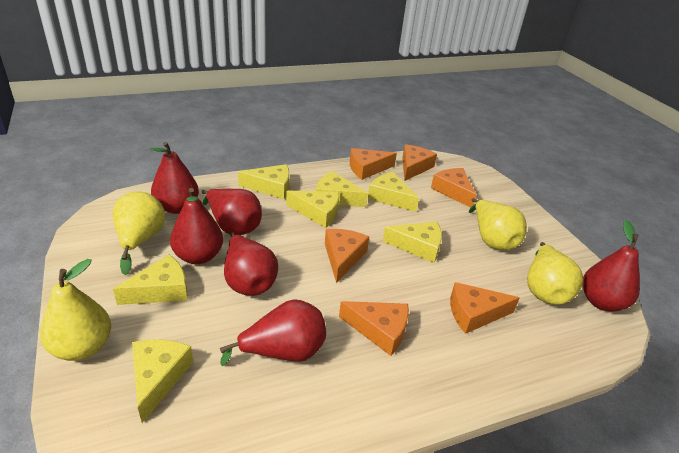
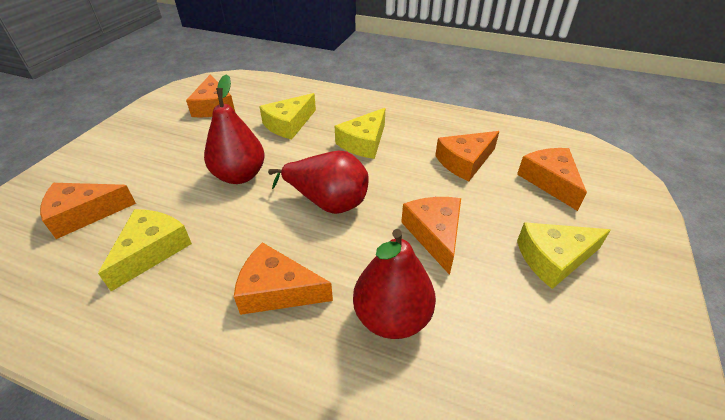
red pear: 6 -> 3
yellow cheese: 7 -> 4
yellow pear: 4 -> 0

